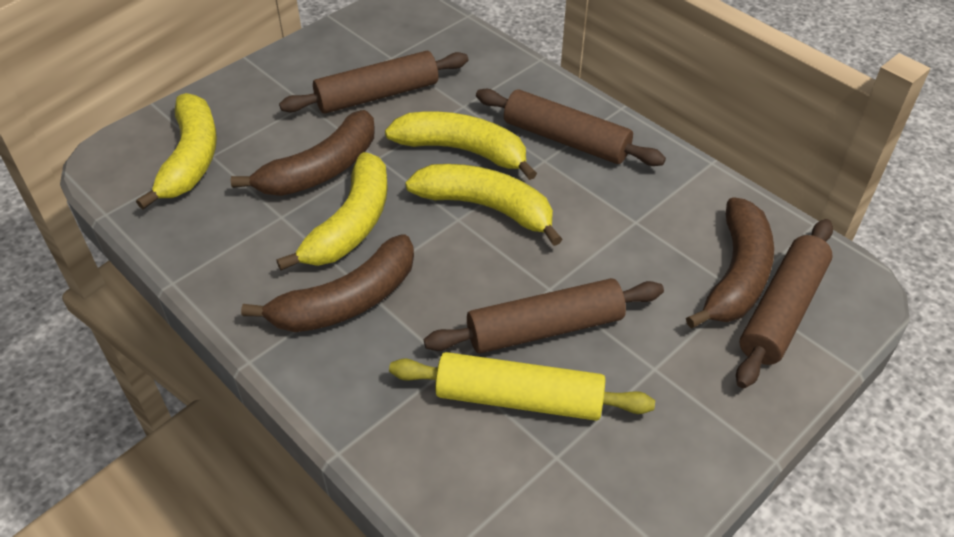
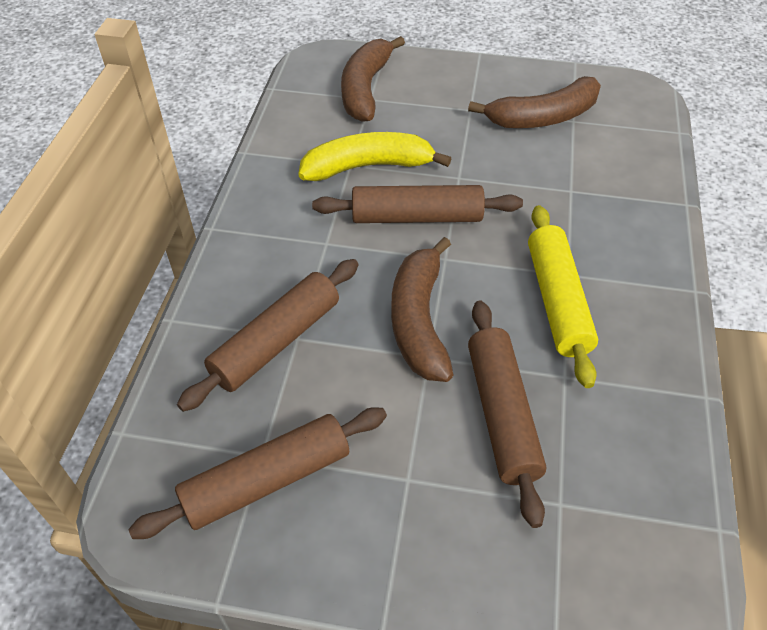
yellow banana: 4 -> 1

